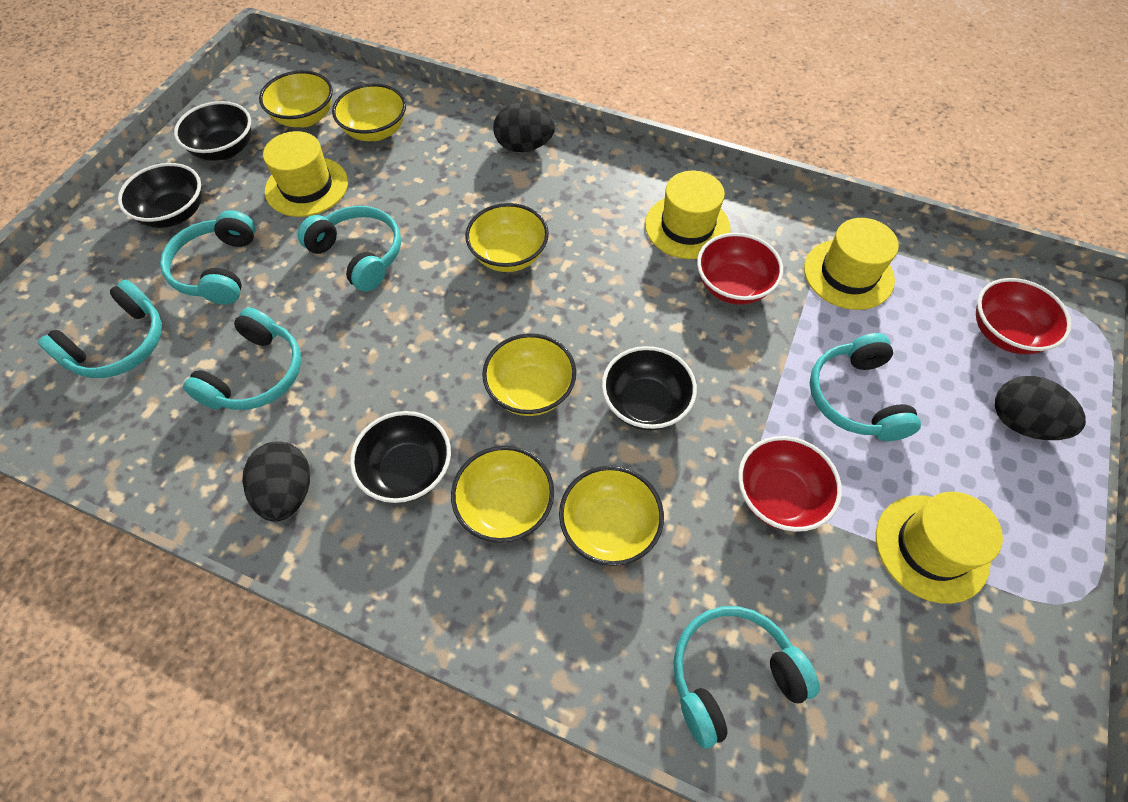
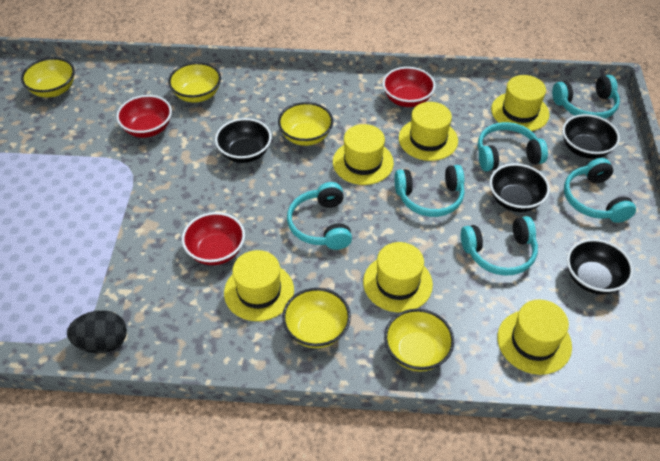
black egg: 3 -> 1
yellow bowl: 6 -> 5
yellow hat: 4 -> 6

